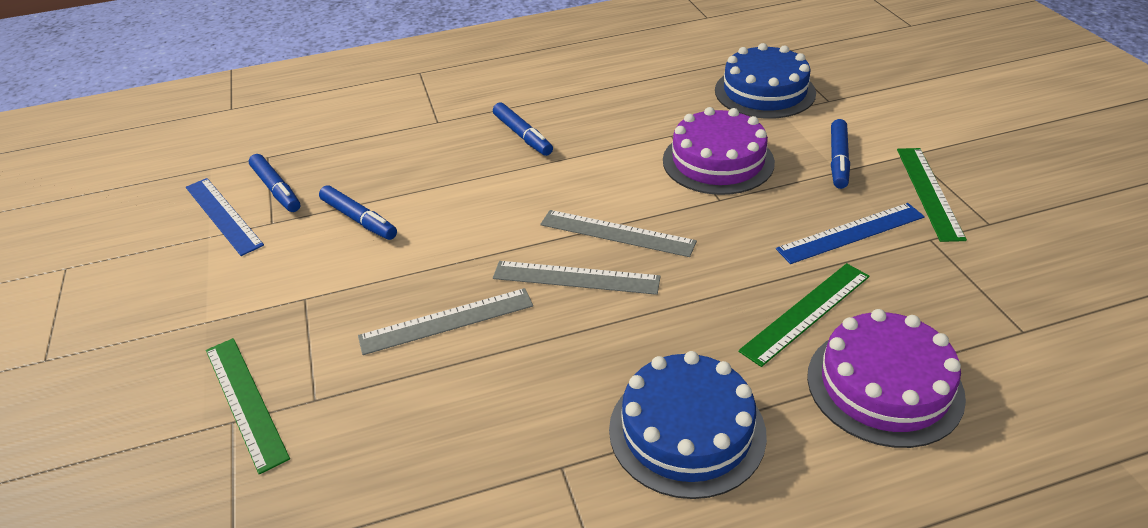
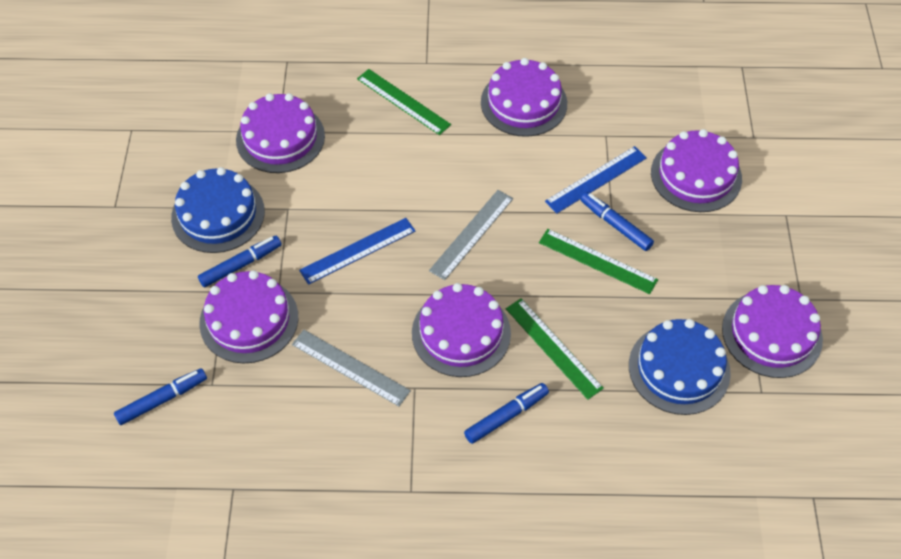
grey ruler: 3 -> 2
purple cake: 2 -> 6

